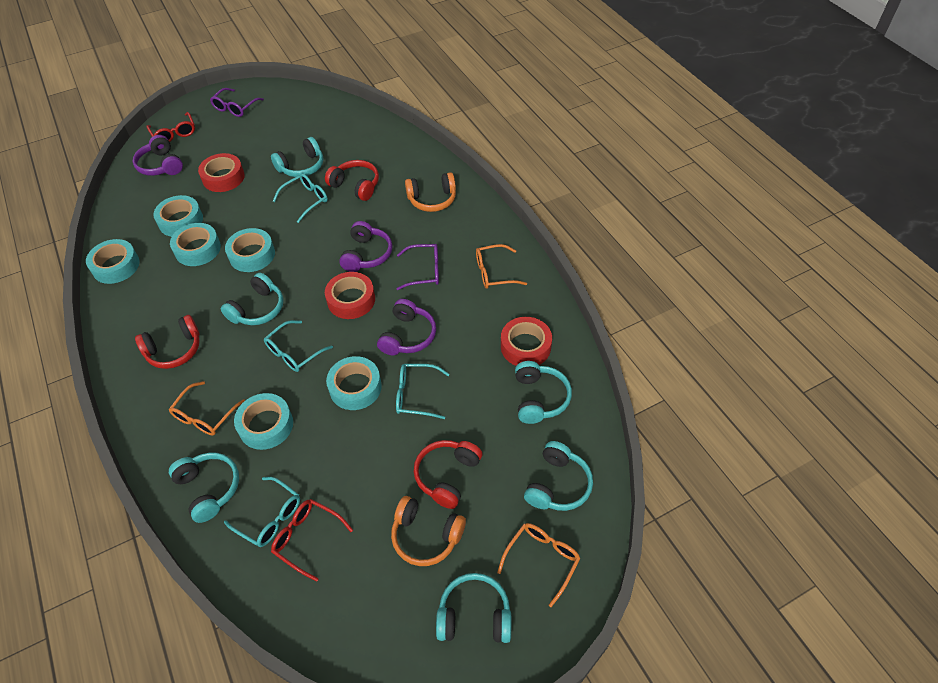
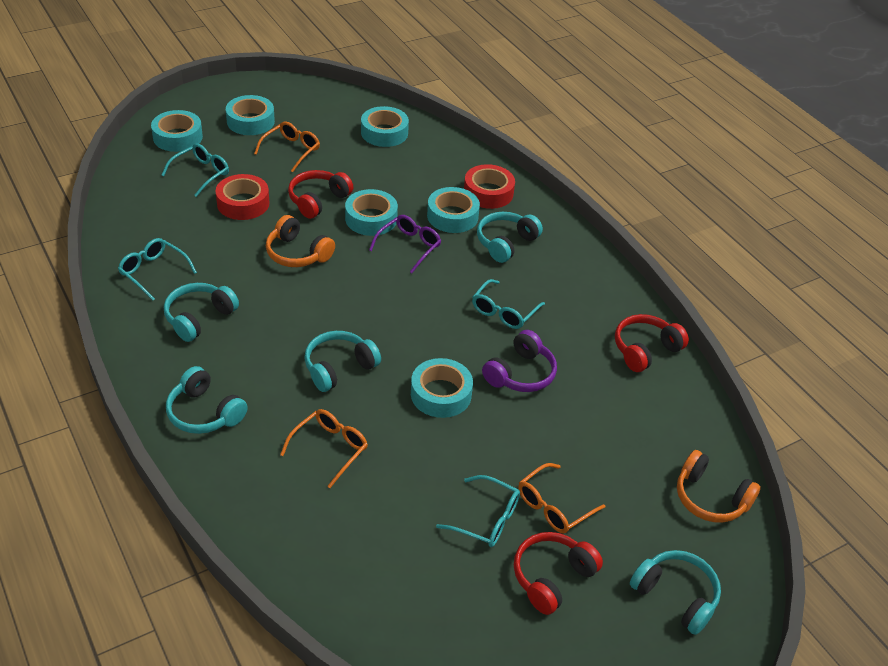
purple glasses: 2 -> 1
purple headphones: 3 -> 1
red glasses: 2 -> 0
red tape: 3 -> 2
turquoise headphones: 6 -> 5

